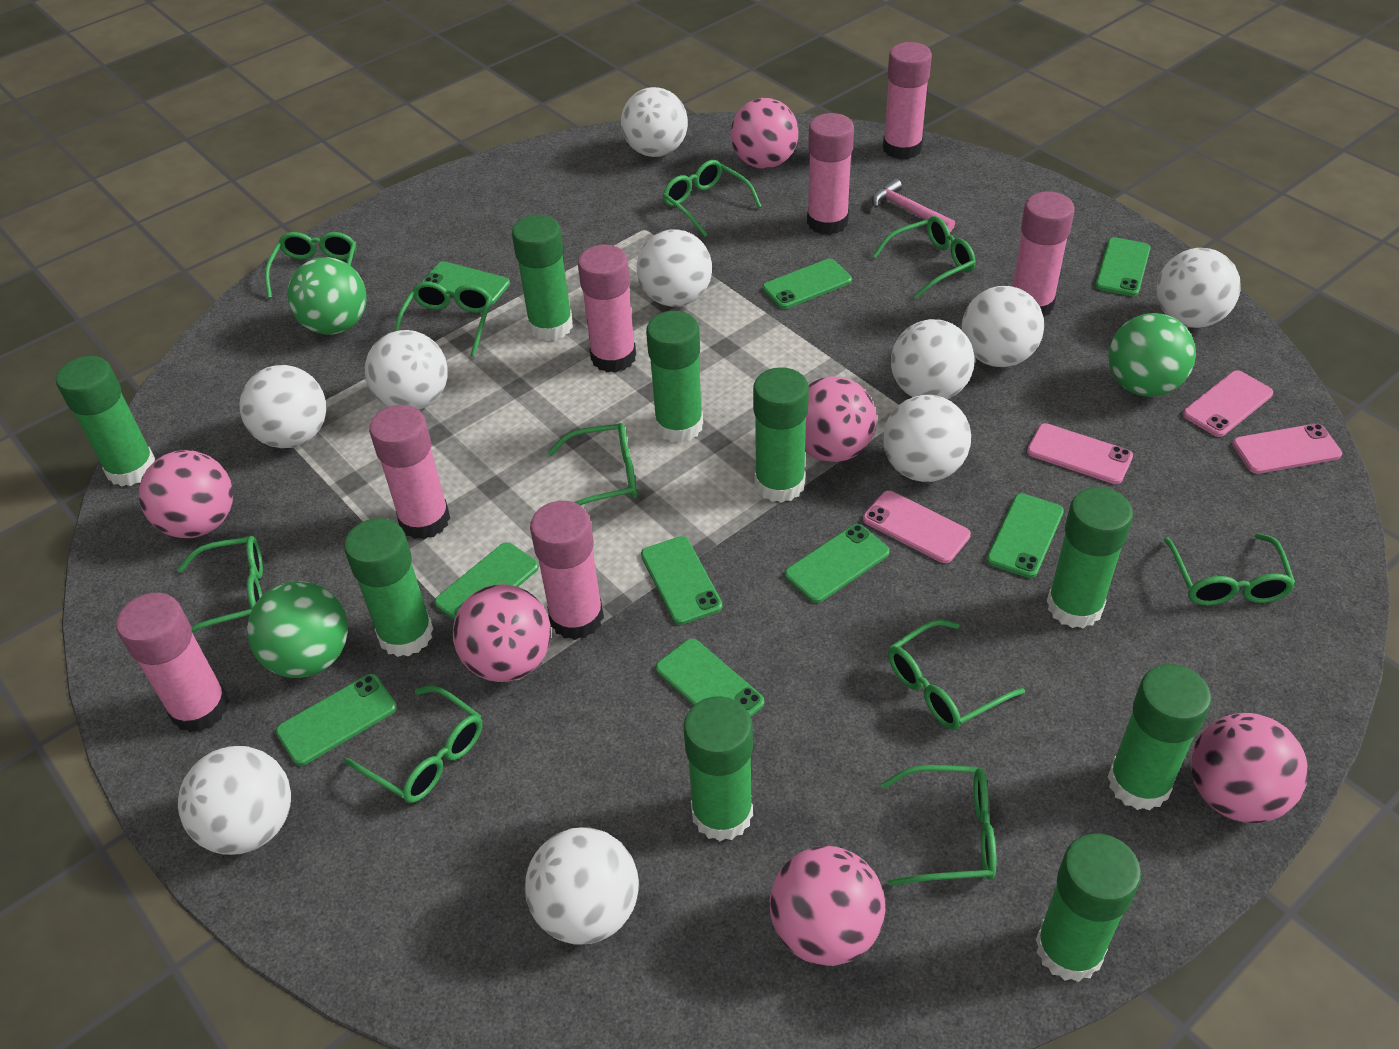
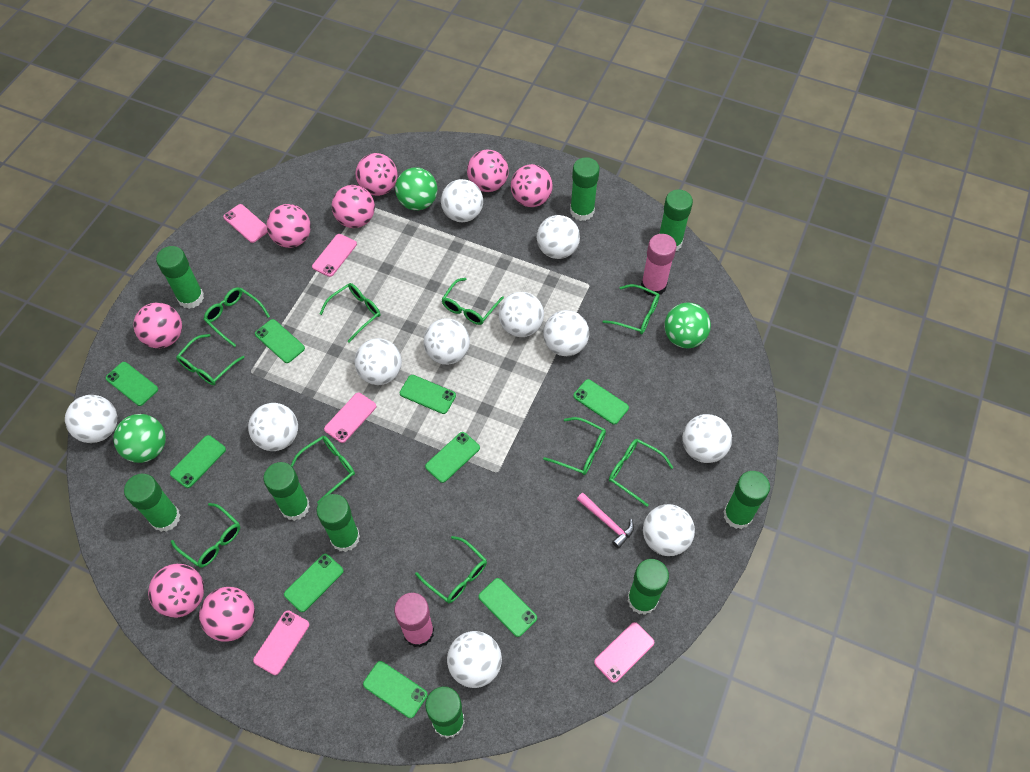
pink ball: 6 -> 8
pink glue stick: 7 -> 2
pink phone: 4 -> 5
white ball: 10 -> 11

